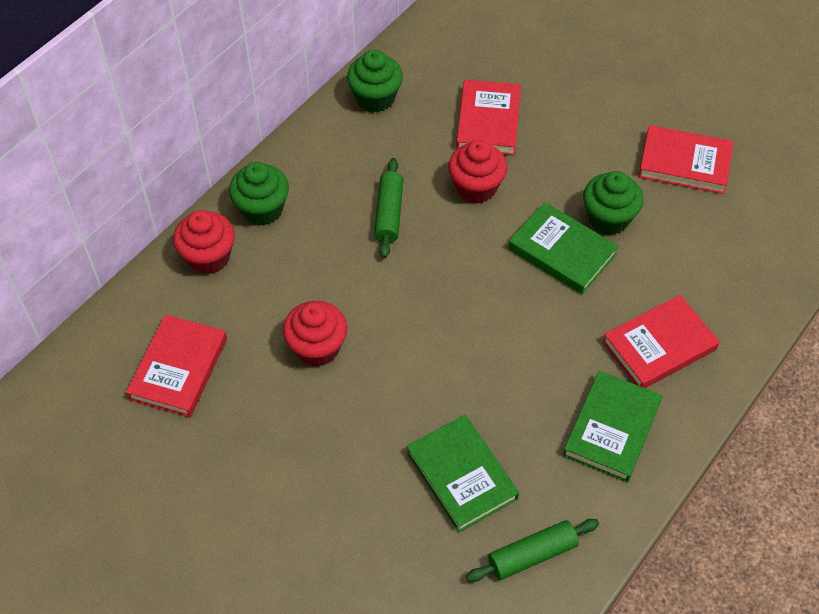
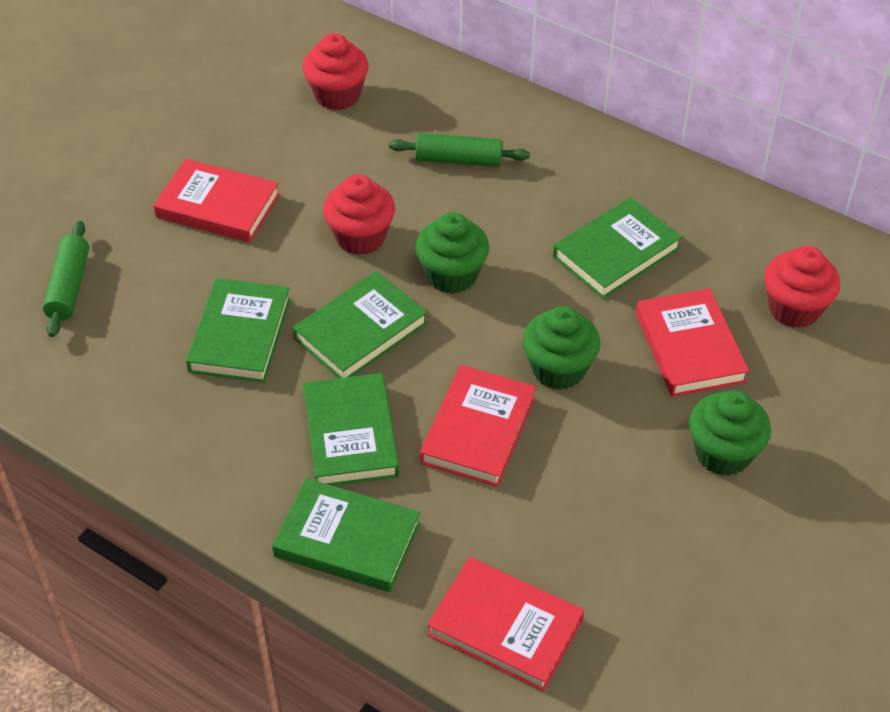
green book: 3 -> 5

